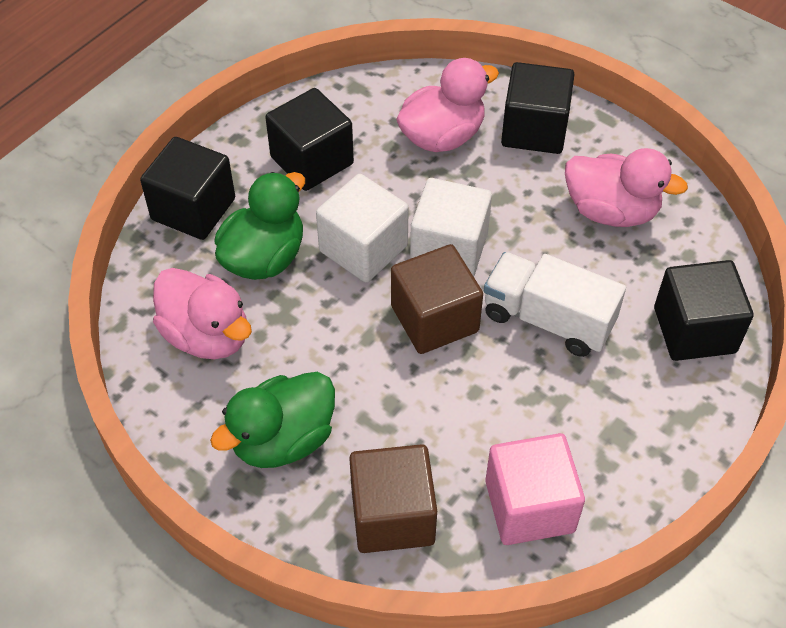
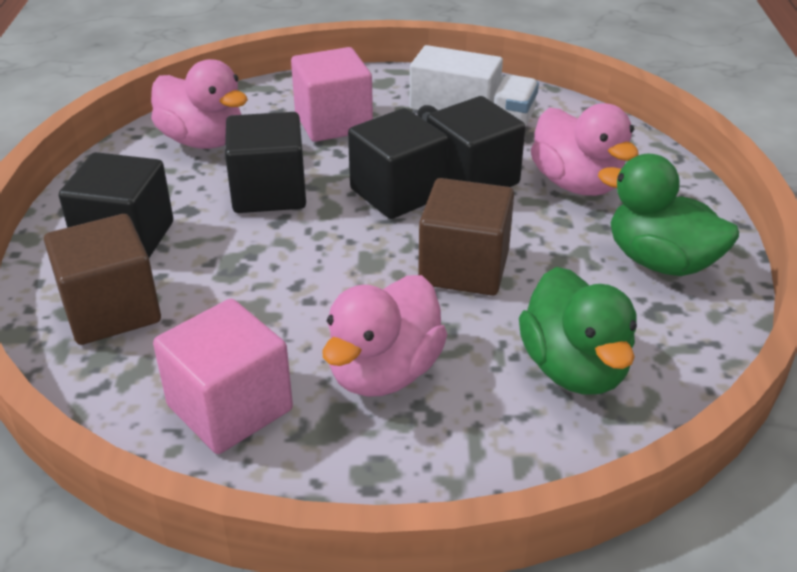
pink cube: 1 -> 2
white cube: 2 -> 0

